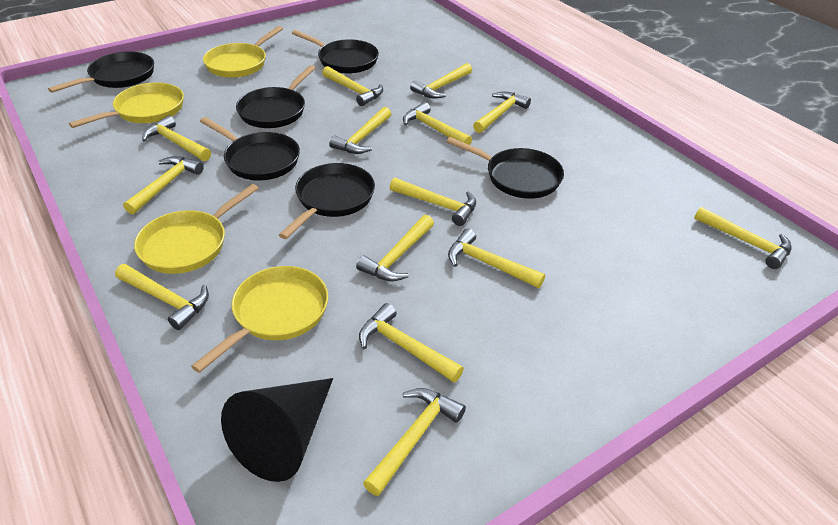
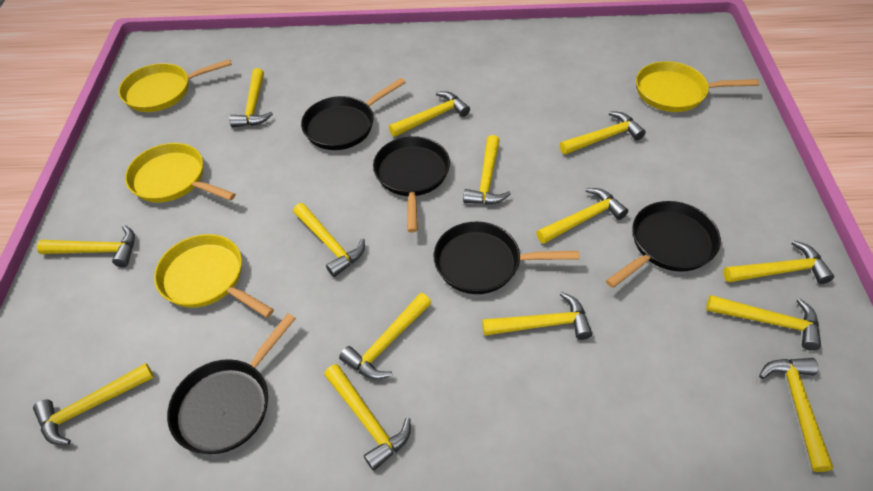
black cone: 1 -> 0
black pan: 6 -> 5

